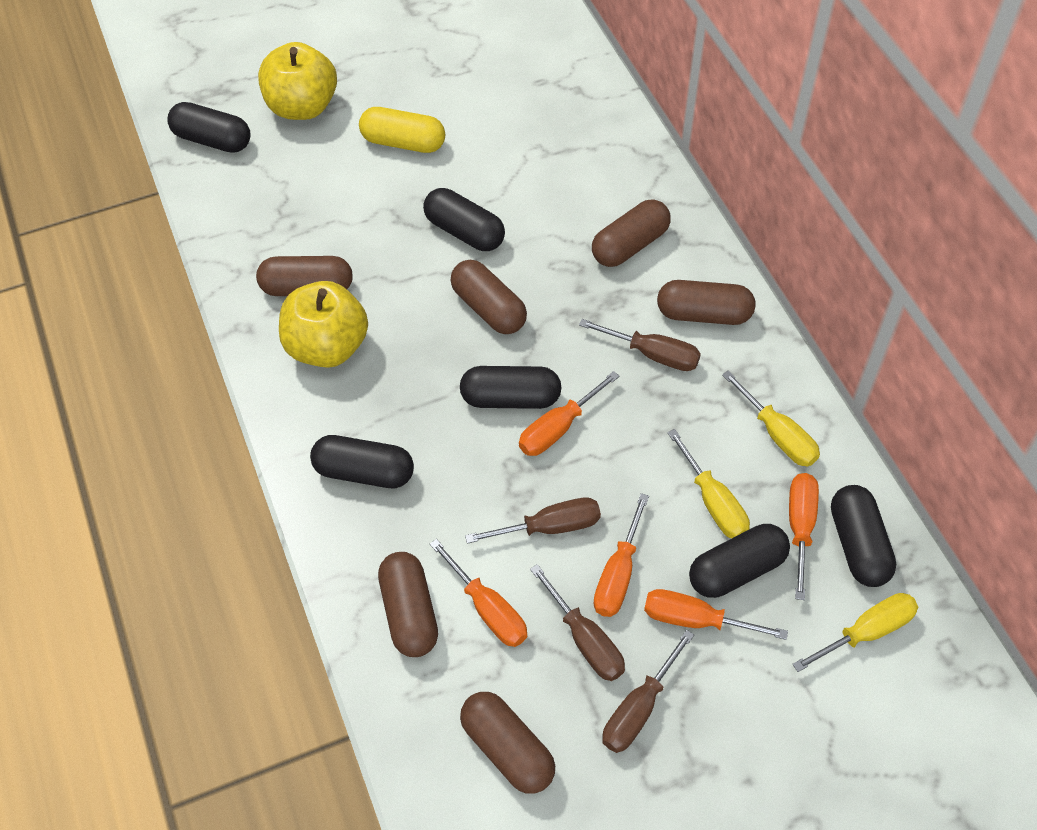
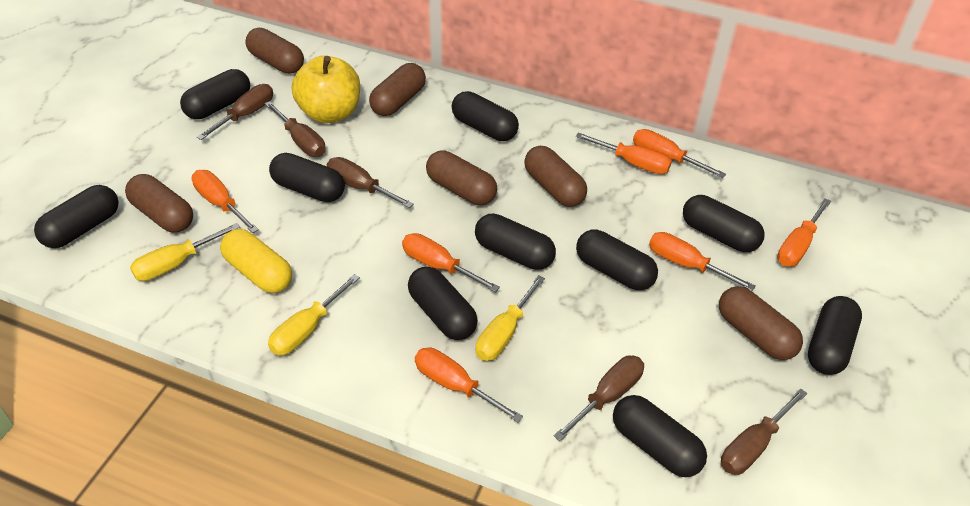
black capsule: 6 -> 10
brown screwdriver: 4 -> 5
orange screwdriver: 5 -> 7
yellow apple: 2 -> 1

